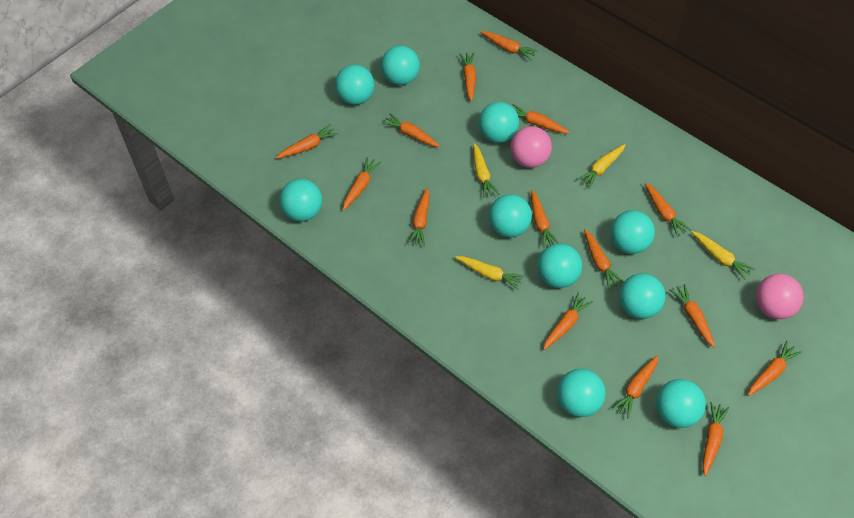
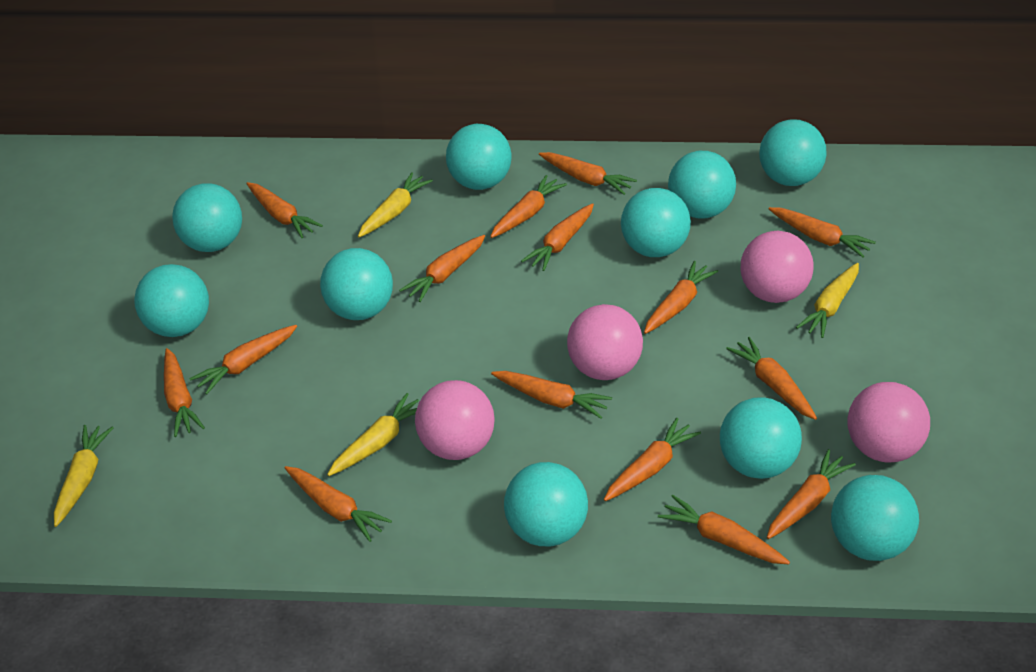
pink ball: 2 -> 4

